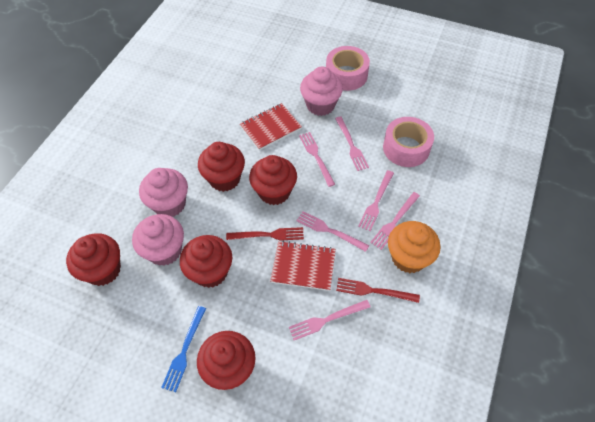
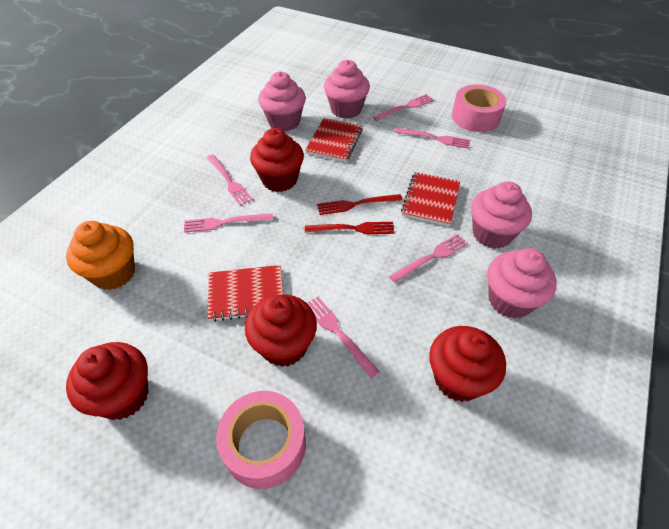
blue fork: 1 -> 0
pink cupcake: 3 -> 4
red cupcake: 5 -> 4
red notebook: 2 -> 3

